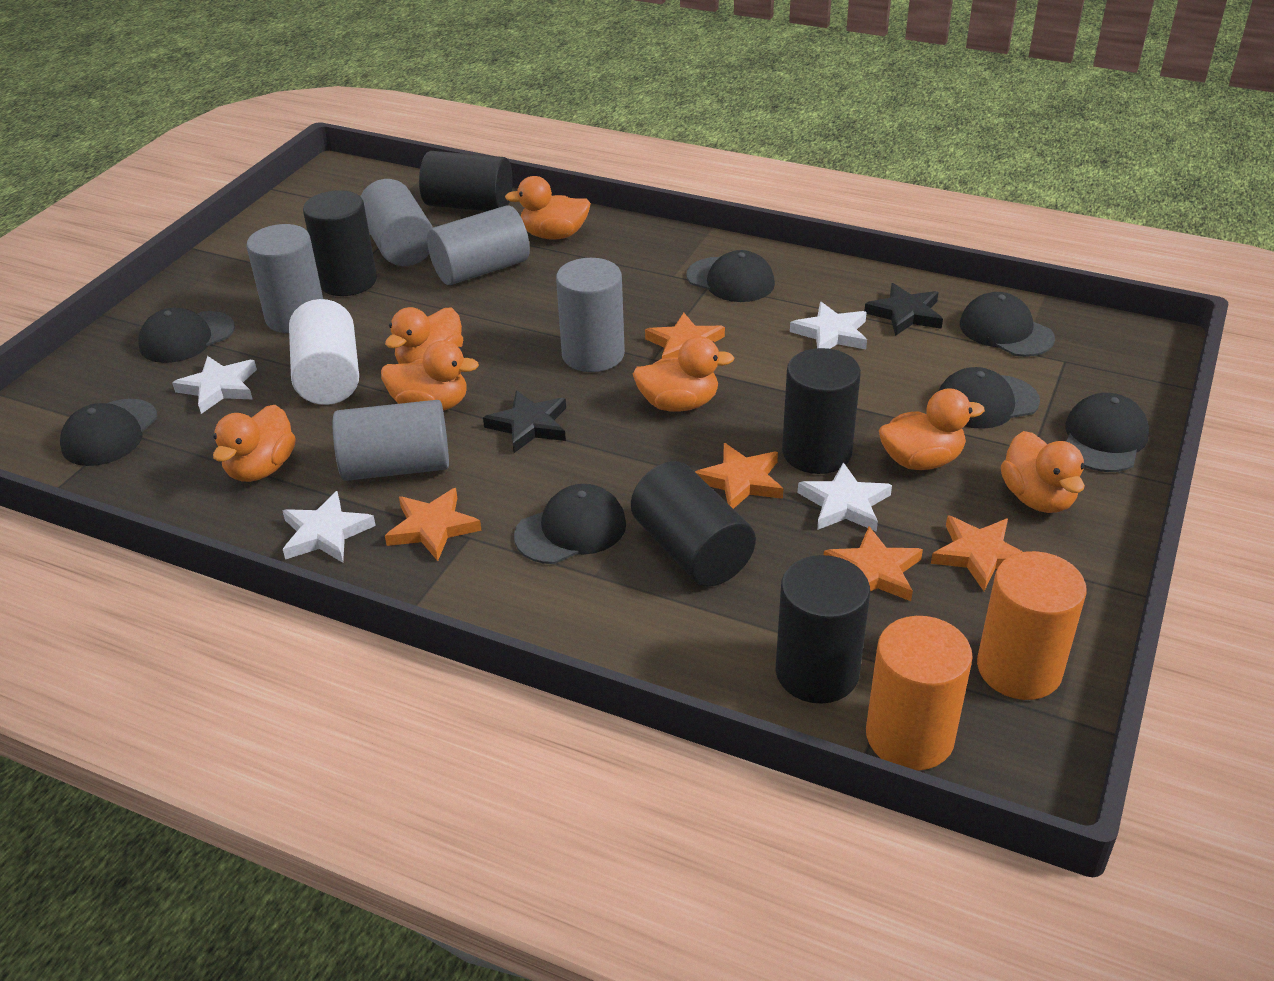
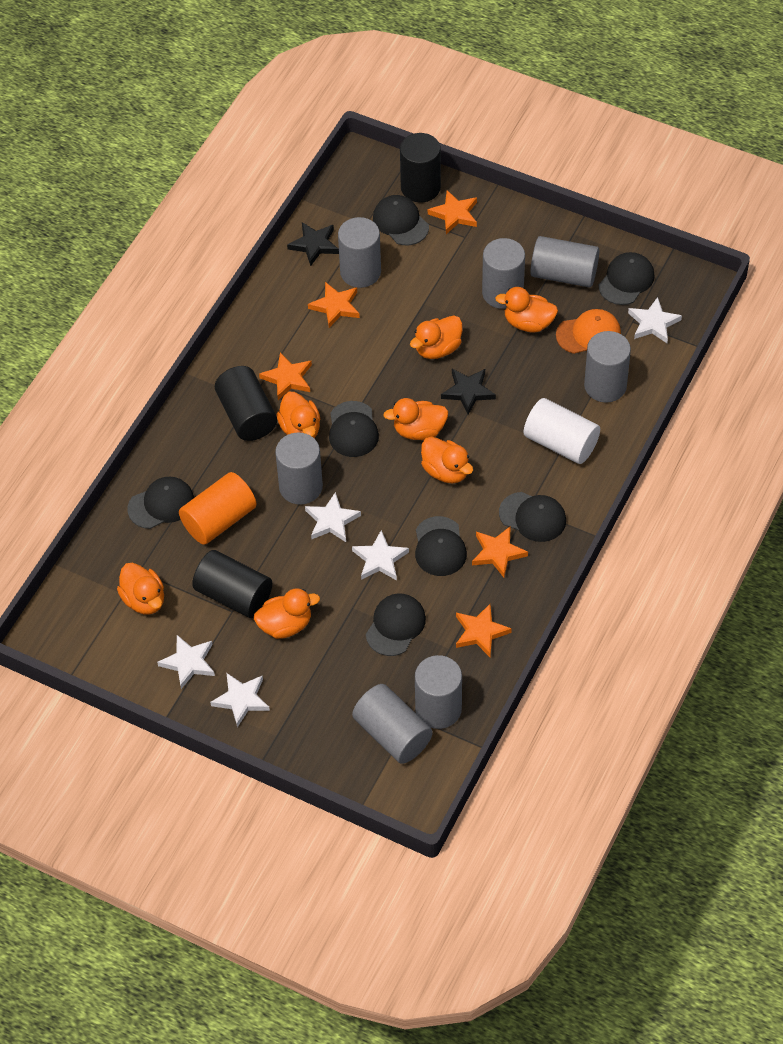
black cylinder: 5 -> 3
grey cylinder: 5 -> 7
orange cap: 0 -> 1
orange cylinder: 2 -> 1
white star: 4 -> 5

